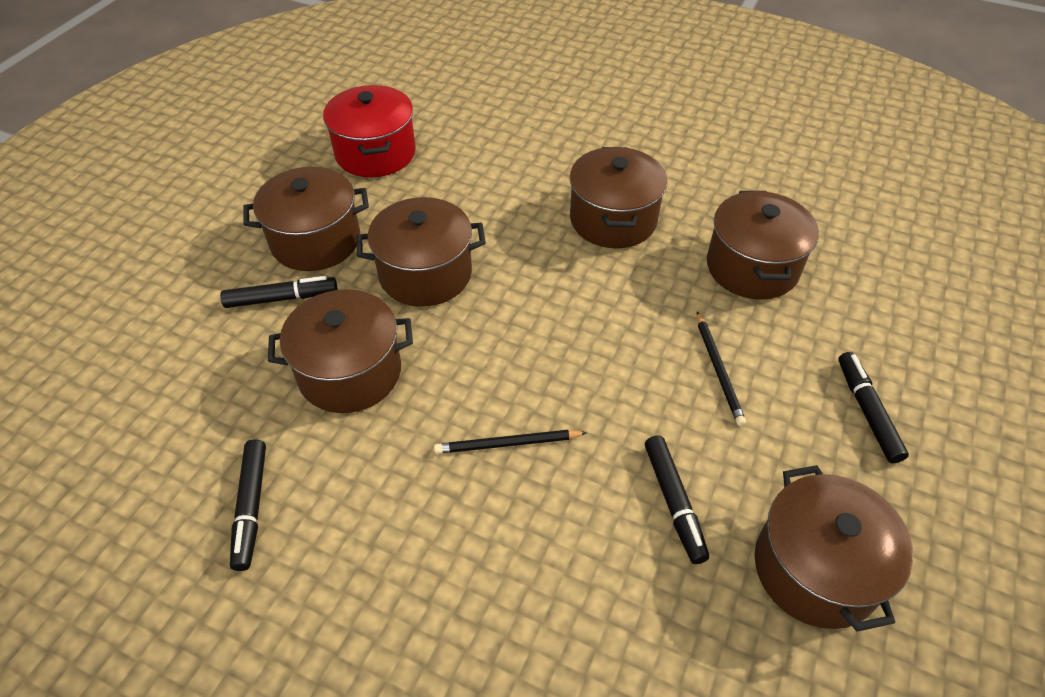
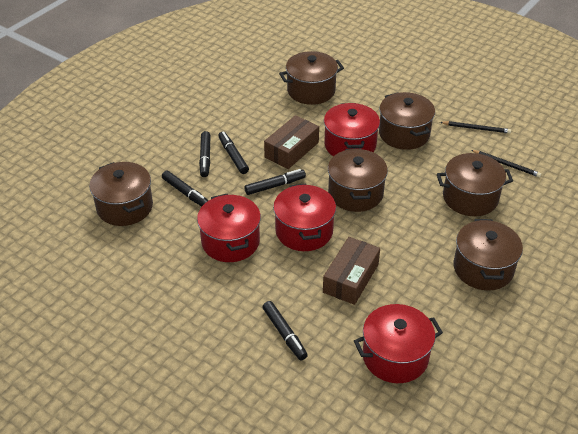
black marker: 4 -> 5
brown box: 0 -> 2
red pot: 1 -> 4

